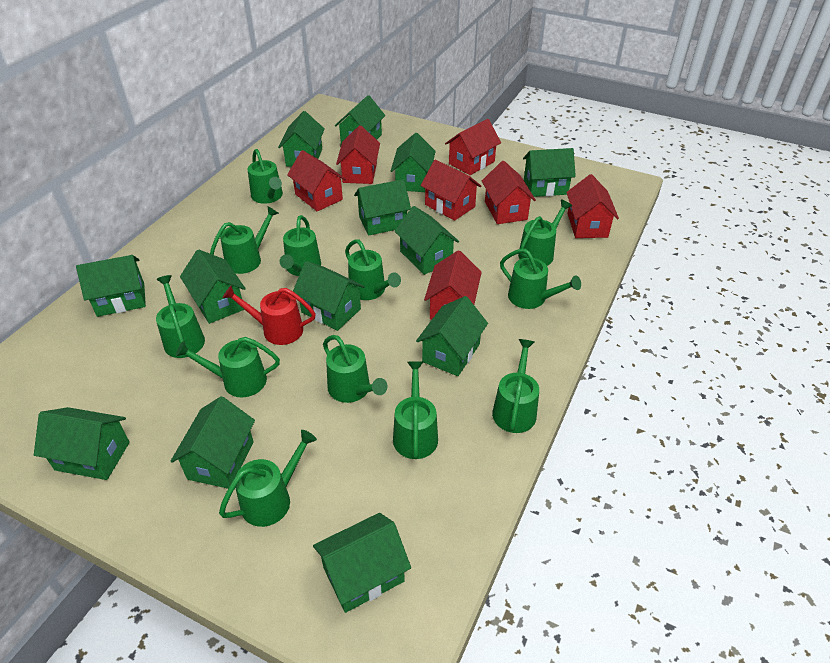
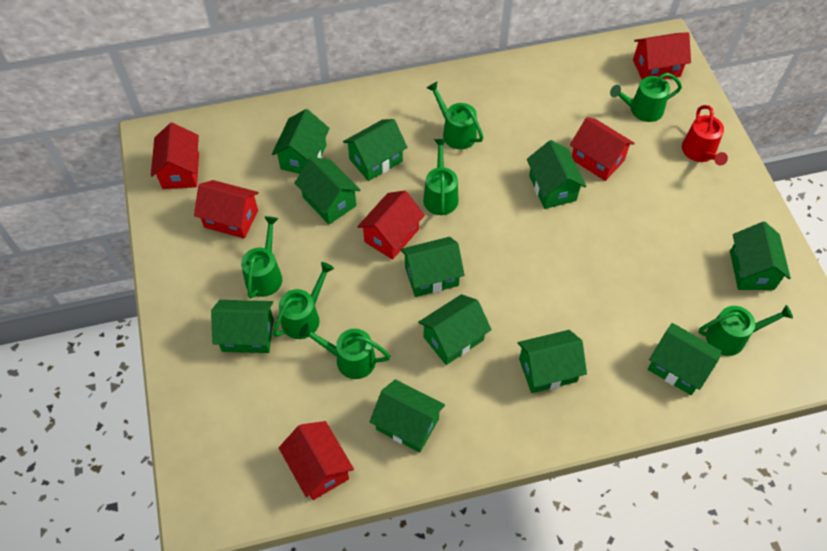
green house: 13 -> 11
green watering can: 12 -> 7
red house: 7 -> 6

